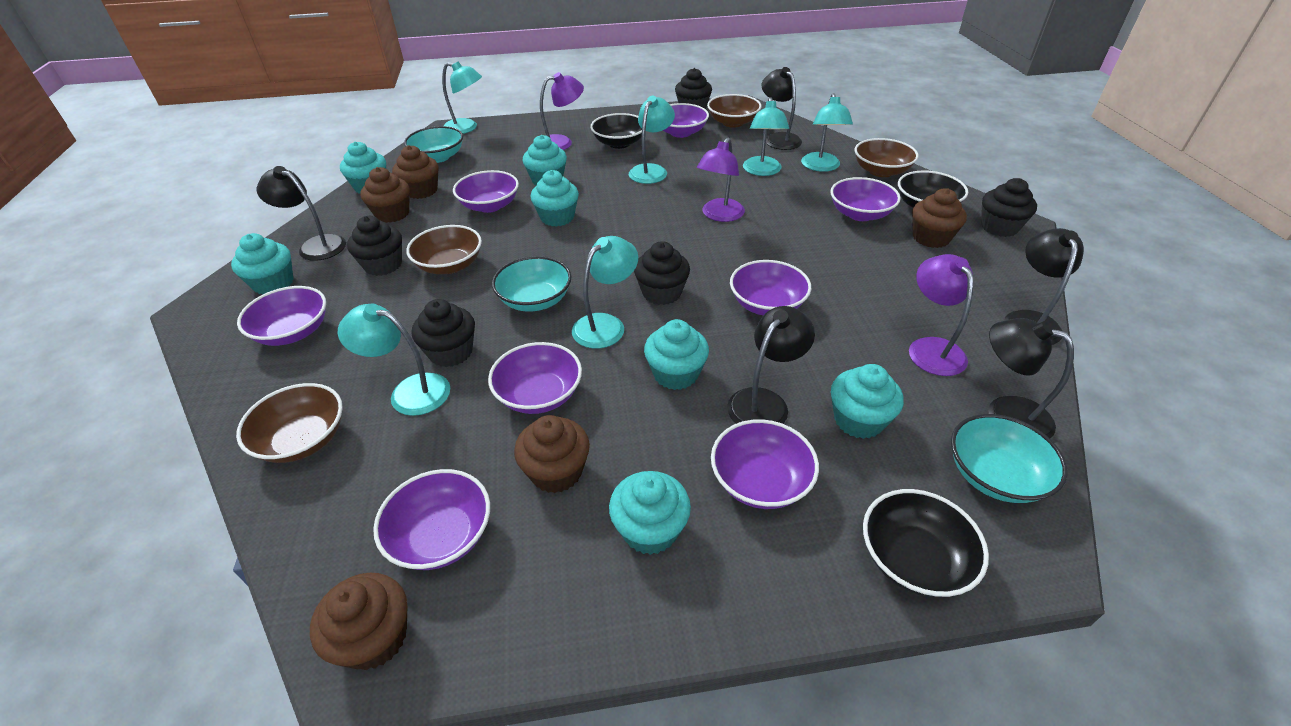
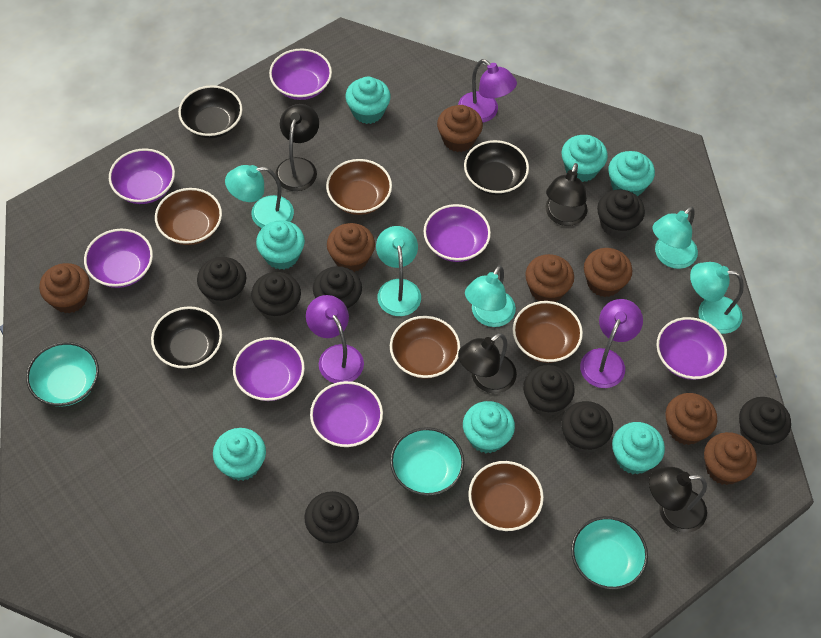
black cupcake: 5 -> 8
black lamp: 5 -> 4
brown bowl: 4 -> 5
brown cupcake: 5 -> 7
purple bowl: 8 -> 7
turquoise lamp: 6 -> 5

